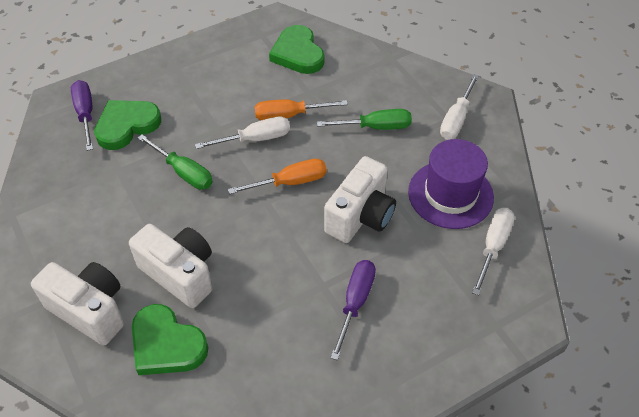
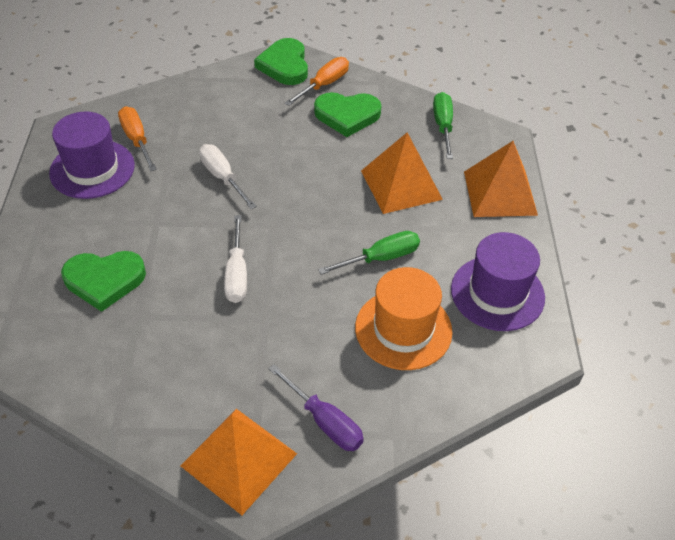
orange hat: 0 -> 1
orange pyramid: 0 -> 3
purple hat: 1 -> 2
purple screwdriver: 2 -> 1
white camera: 3 -> 0
white screwdriver: 3 -> 2

